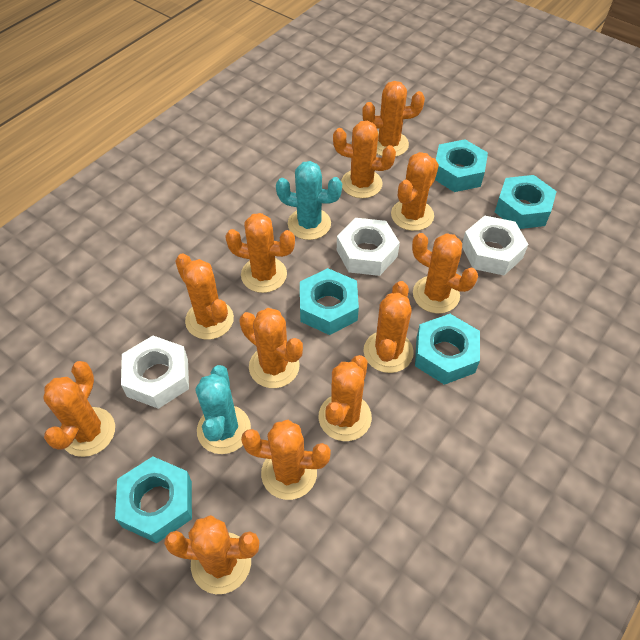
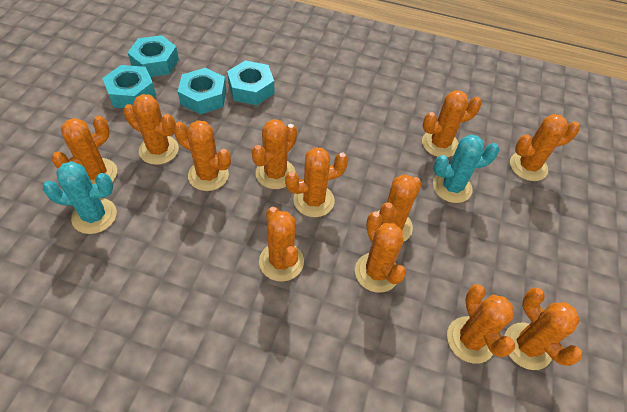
turquoise nut: 5 -> 4
white nut: 3 -> 0

